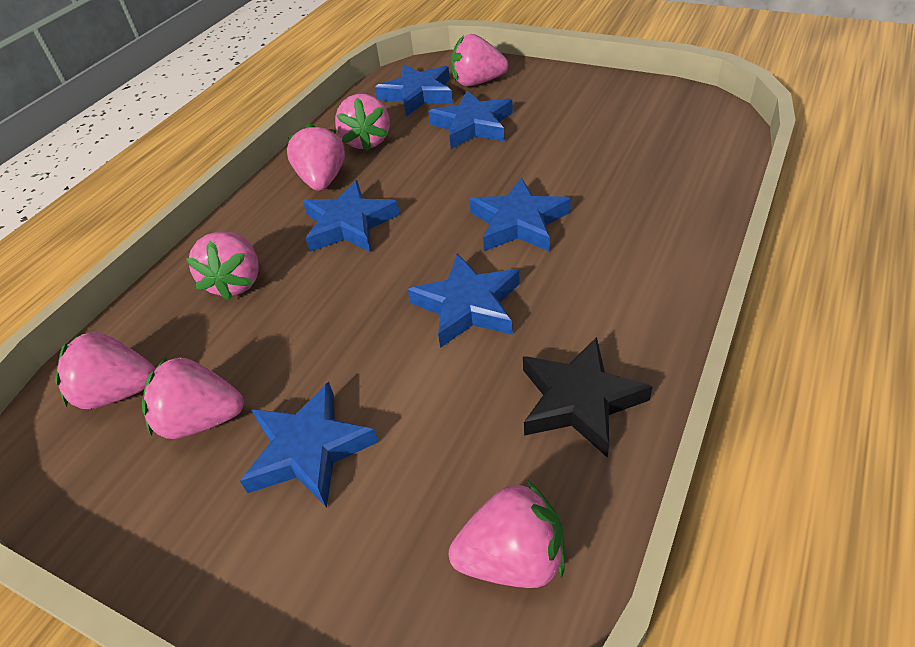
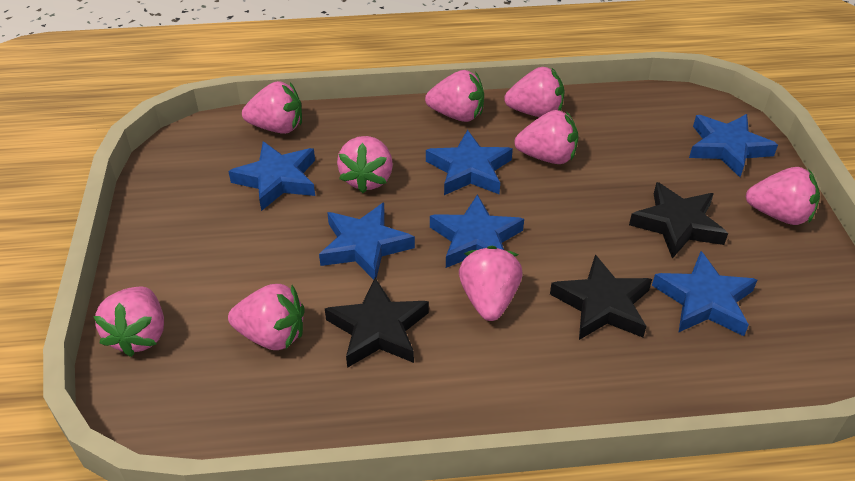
black star: 1 -> 3
pink strawberry: 7 -> 9

